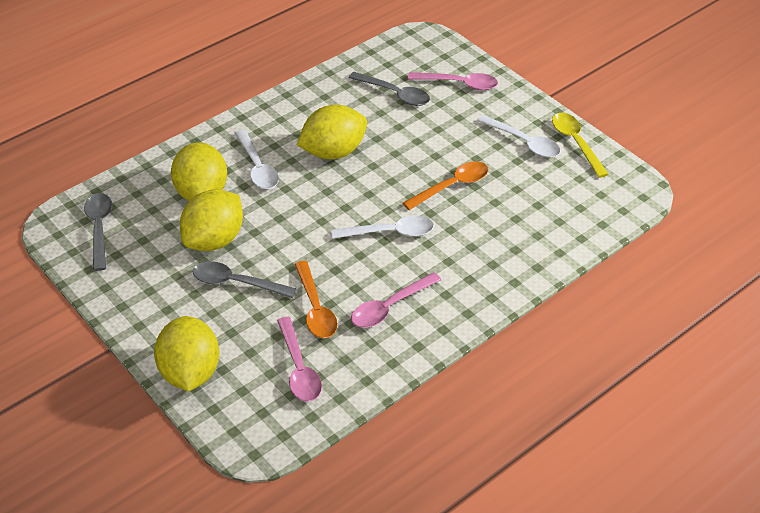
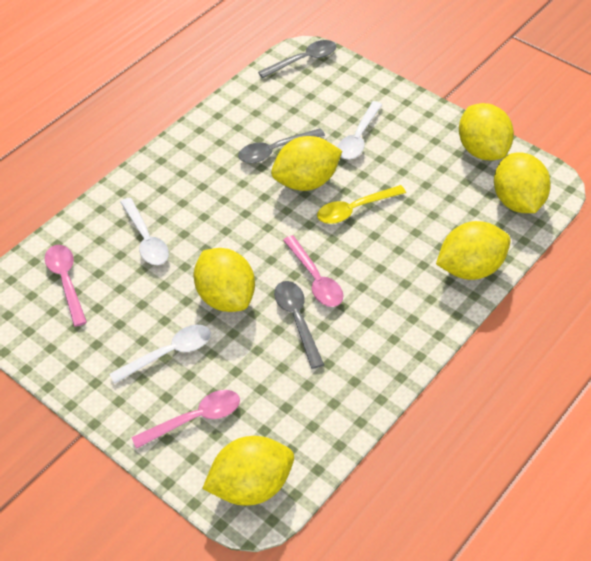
orange spoon: 2 -> 0
yellow lemon: 4 -> 6

